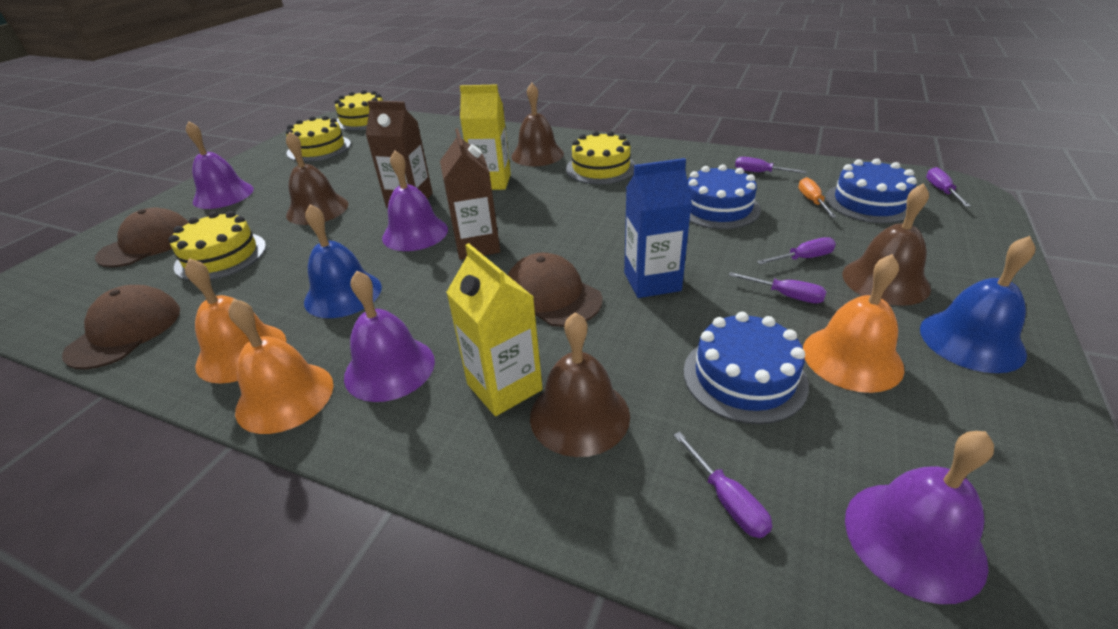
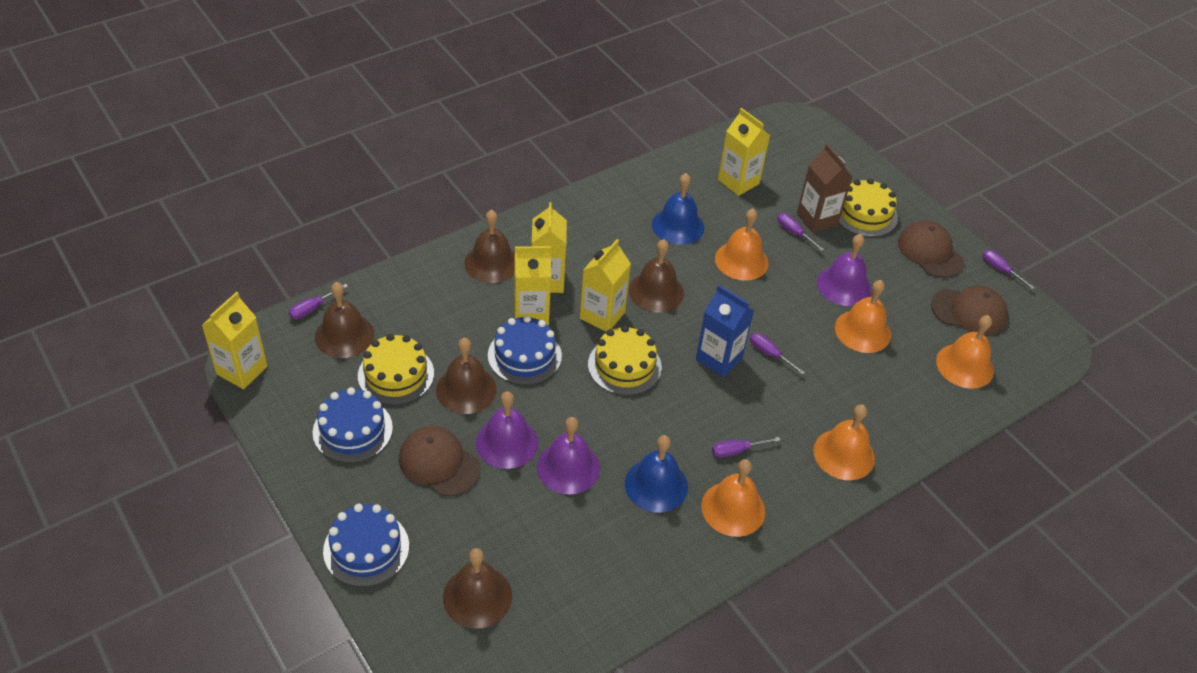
brown bell: 4 -> 5
brown carton: 2 -> 1
orange bell: 3 -> 5
orange screwdriver: 1 -> 0
purple bell: 4 -> 3
yellow cake: 4 -> 3
yellow carton: 2 -> 5

